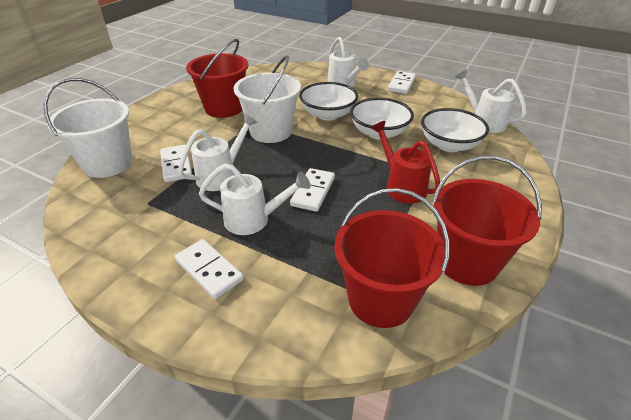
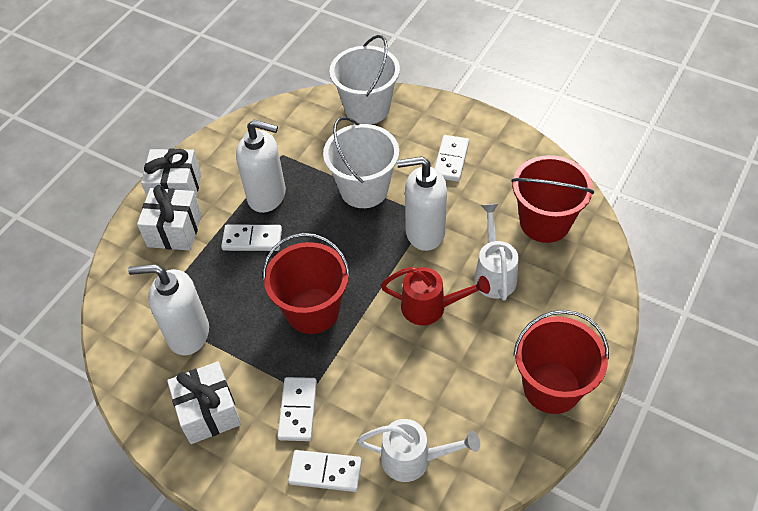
white bowl: 3 -> 0
white gift: 0 -> 3
white soap dispenser: 0 -> 3
white watering can: 4 -> 2

